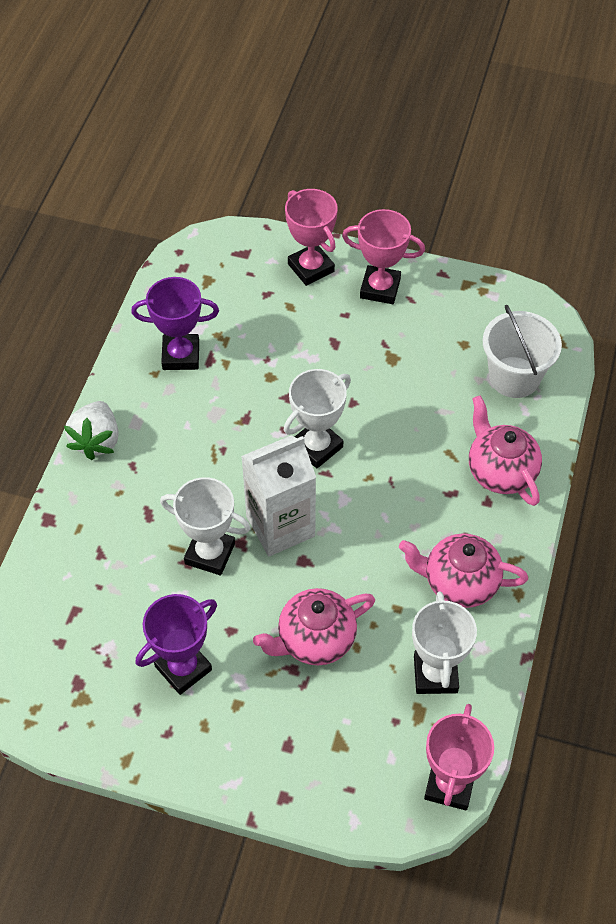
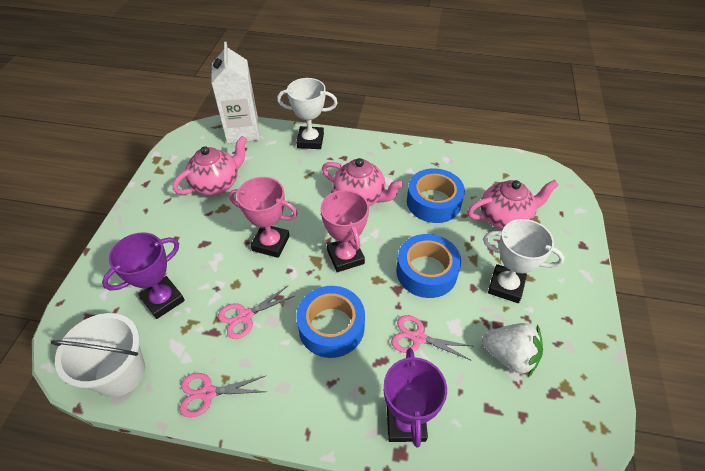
blue tape: 0 -> 3
pink scissors: 0 -> 3
pink trophy: 3 -> 2
white trophy: 3 -> 2

